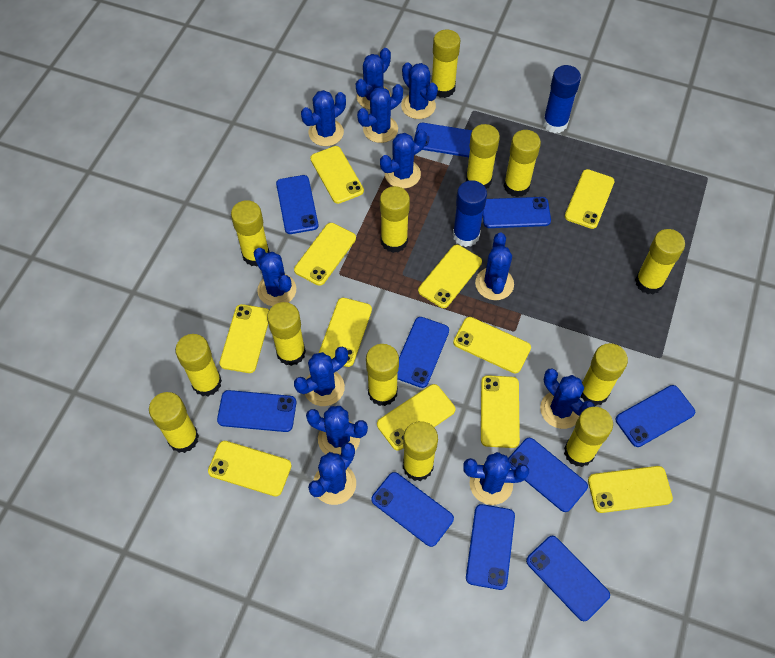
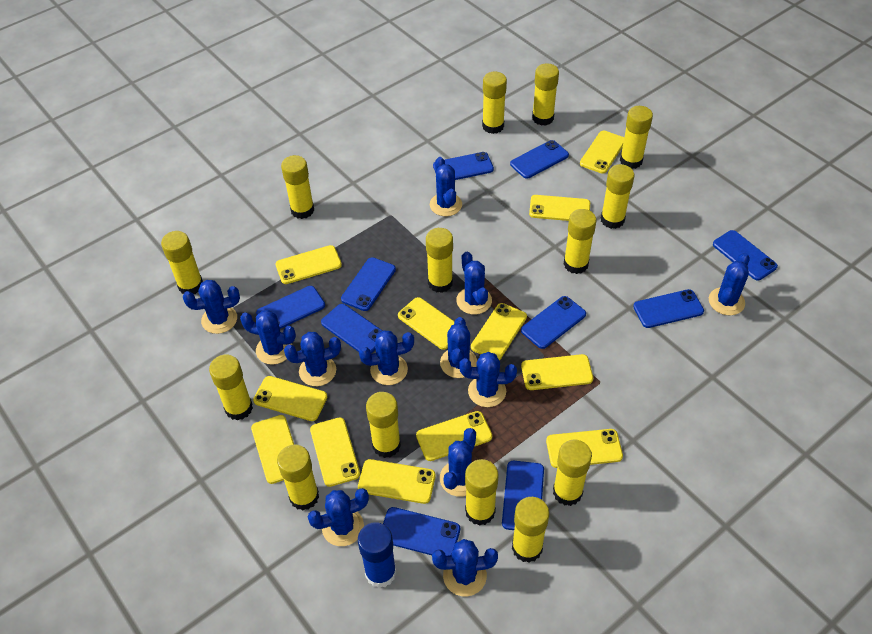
blue glue stick: 2 -> 1
yellow glue stick: 13 -> 14
yellow phone: 11 -> 12

